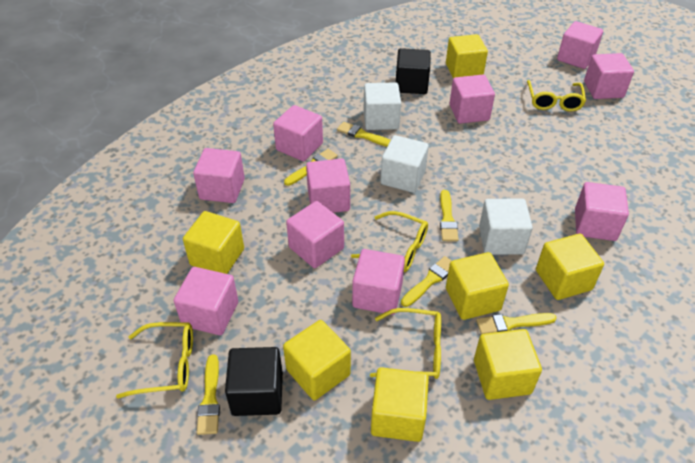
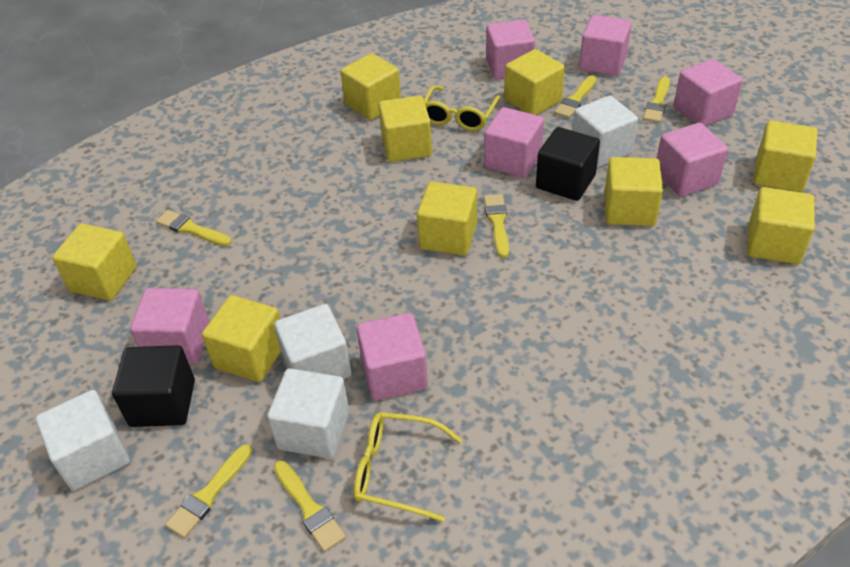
pink cube: 10 -> 7
white cube: 3 -> 4
yellow cube: 7 -> 9
yellow glasses: 4 -> 2

